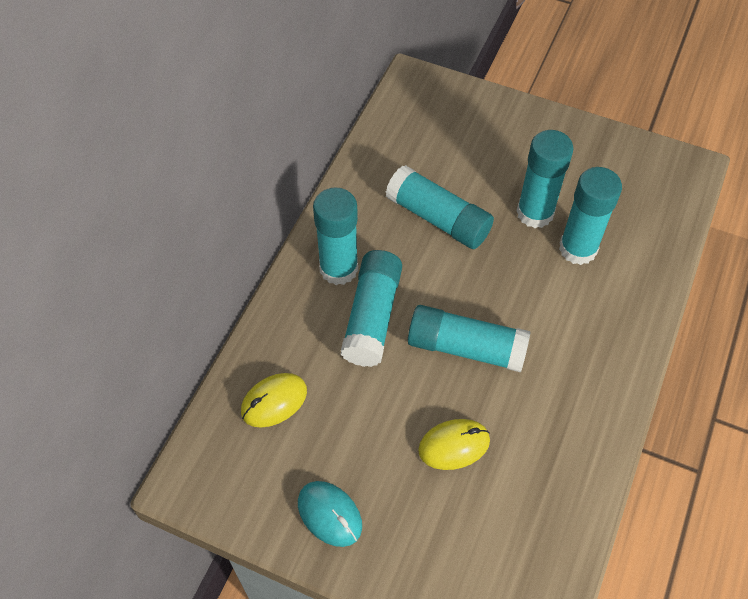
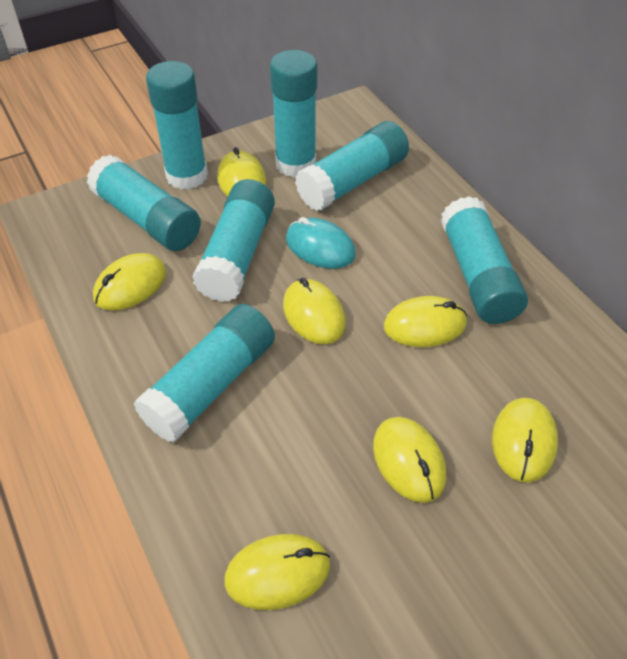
turquoise glue stick: 6 -> 7
yellow mouse: 2 -> 7

